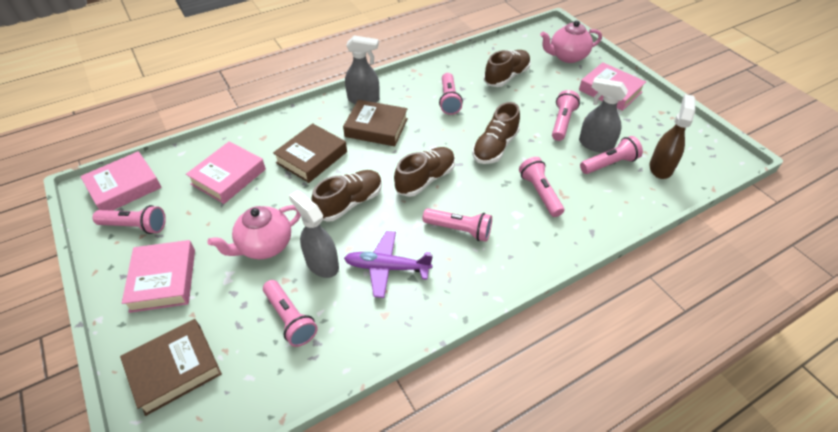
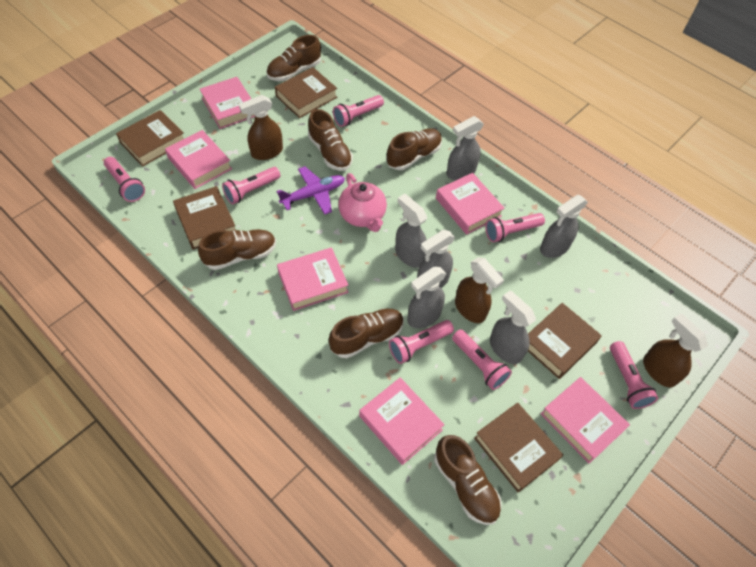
brown book: 3 -> 5
brown shoe: 4 -> 6
brown spray bottle: 1 -> 3
grey spray bottle: 3 -> 6
pink book: 4 -> 6
pink teapot: 2 -> 1

